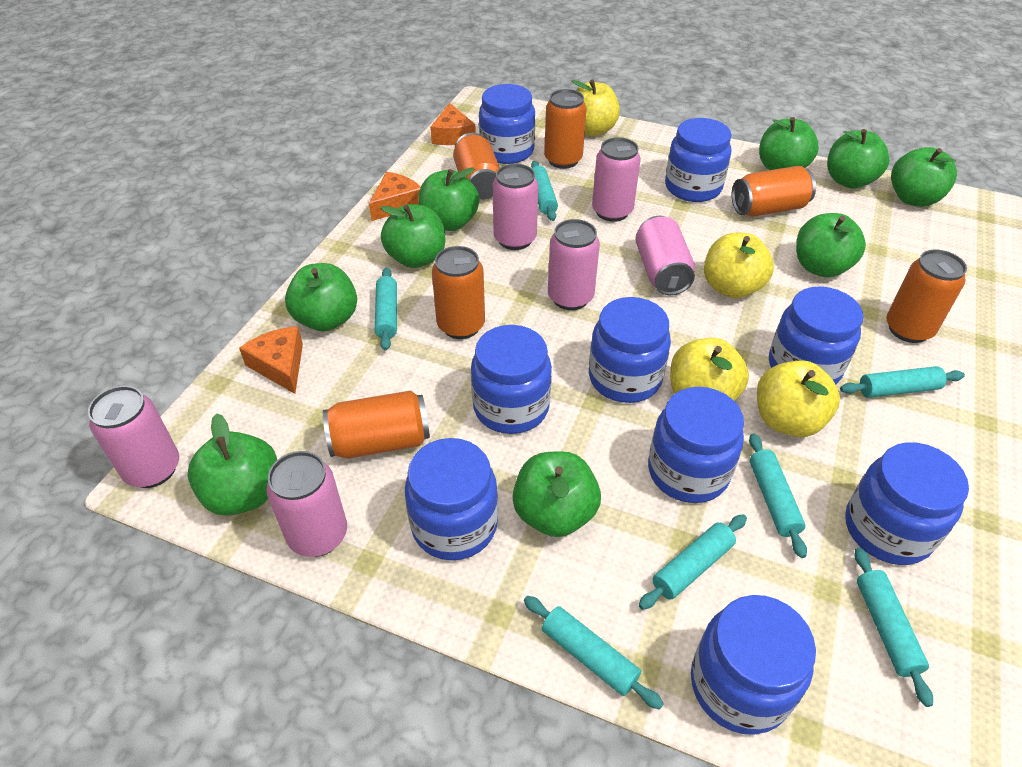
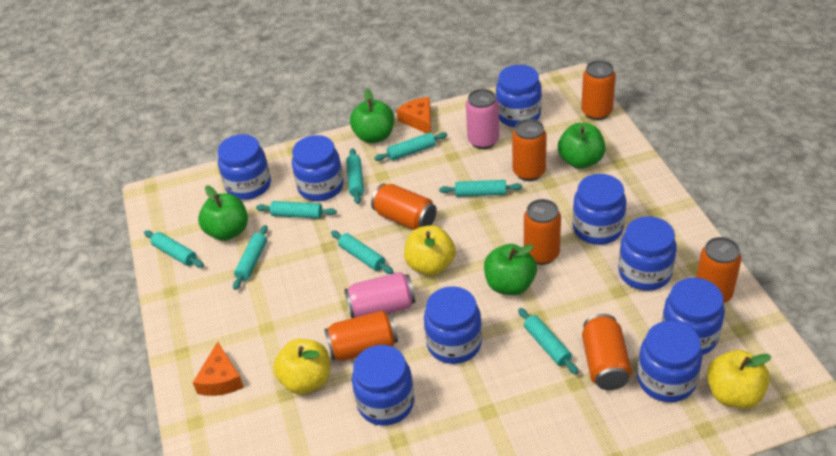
green apple: 9 -> 4
orange can: 6 -> 7
orange cheese: 3 -> 2
pink can: 6 -> 2
turquoise rolling pin: 7 -> 8
yellow apple: 4 -> 3

